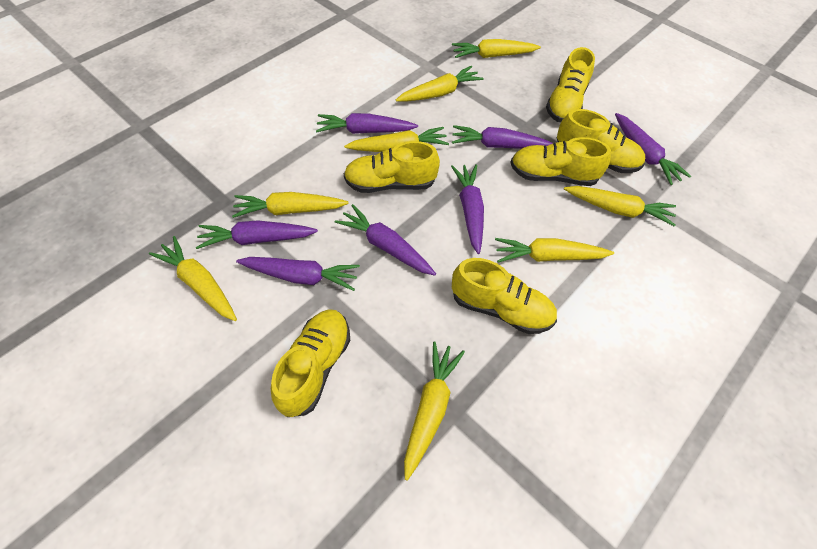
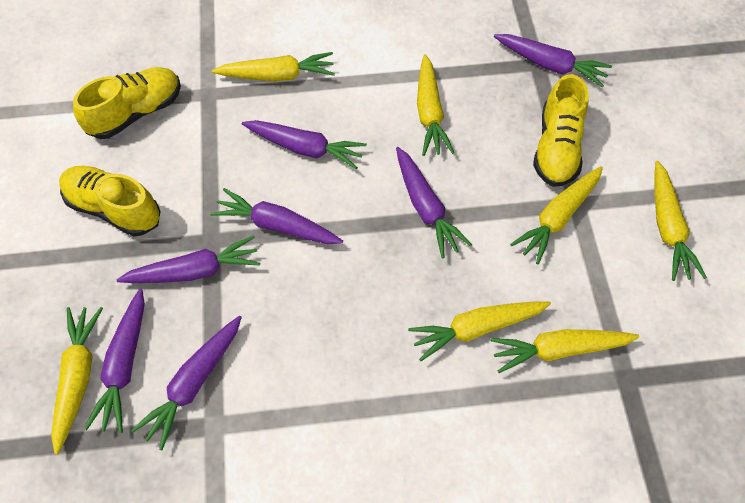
yellow carrot: 8 -> 7
yellow shoe: 6 -> 3

